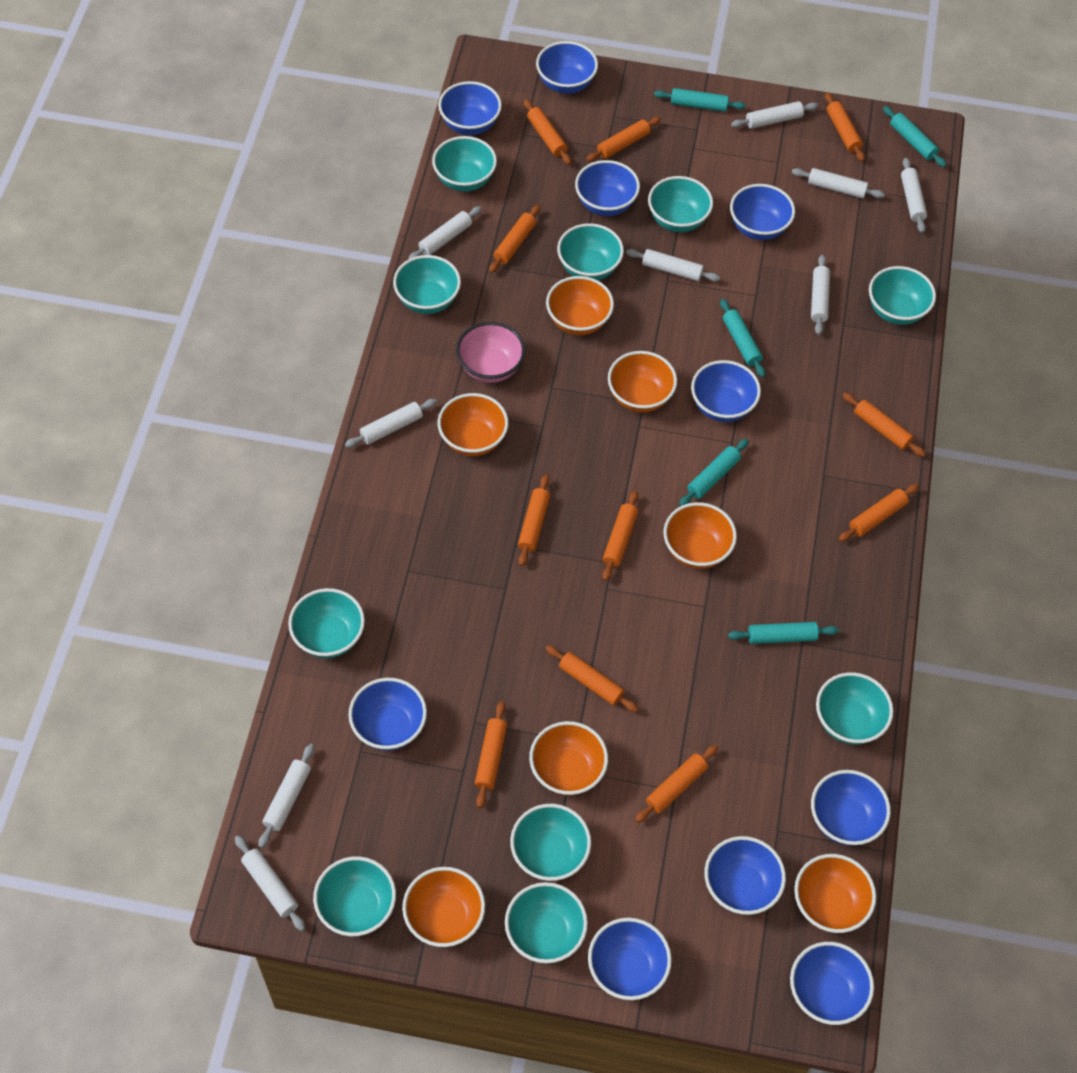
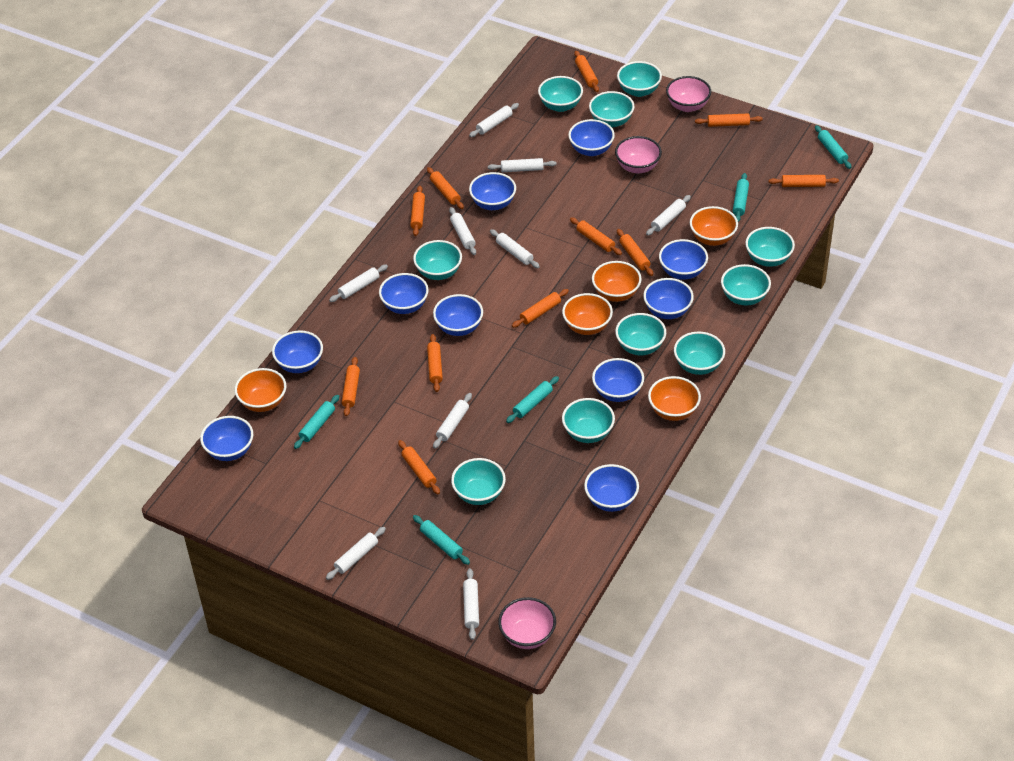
orange bowl: 7 -> 5
pink bowl: 1 -> 3

